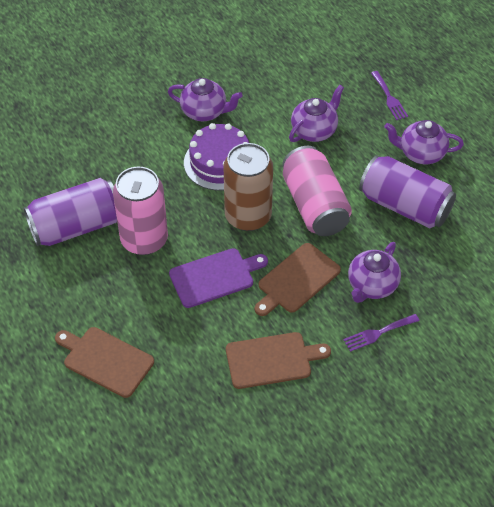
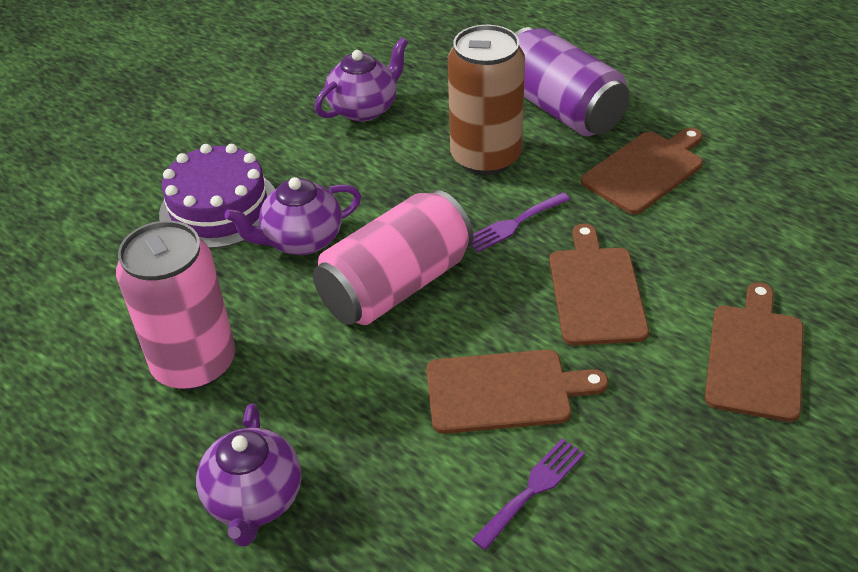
brown cutting board: 3 -> 4
purple can: 2 -> 1
purple cutting board: 1 -> 0
purple teapot: 4 -> 3

